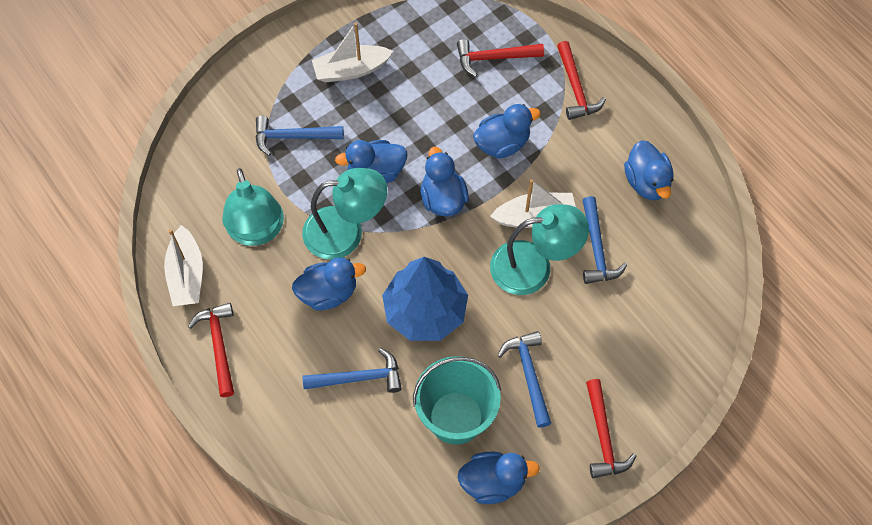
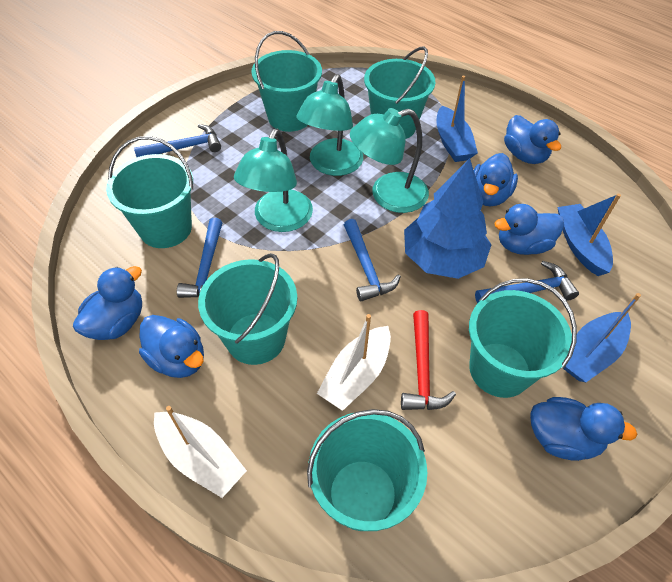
blue boat: 0 -> 3
red hammer: 4 -> 1
turquoise bucket: 1 -> 6
white boat: 3 -> 2

